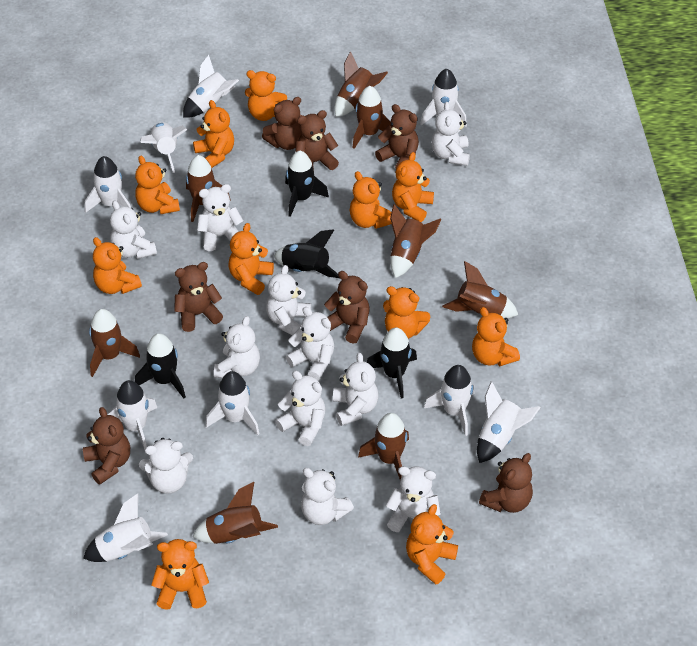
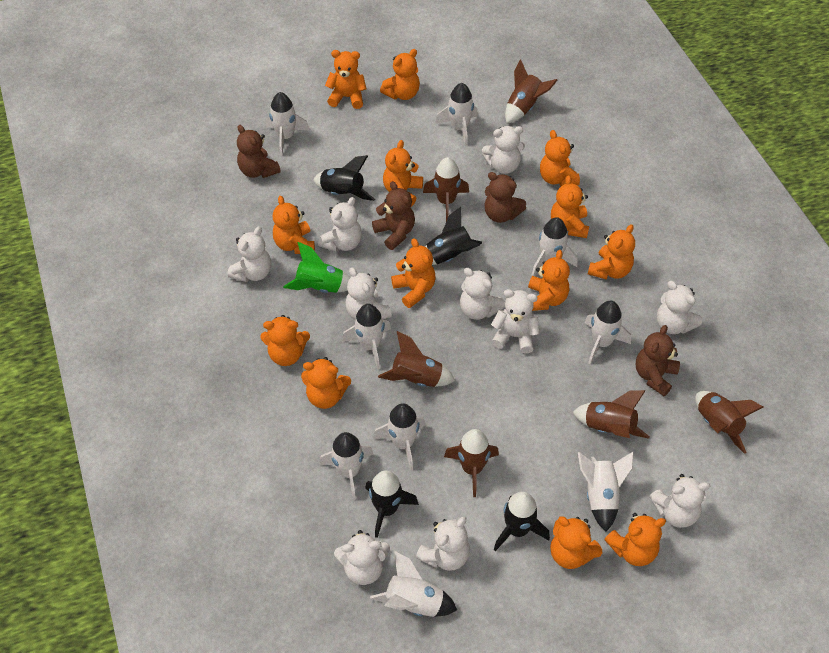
brown rocket: 8 -> 6
brown teddy bear: 7 -> 4
green rocket: 0 -> 1
orange teddy bear: 11 -> 13
white teddy bear: 11 -> 10

